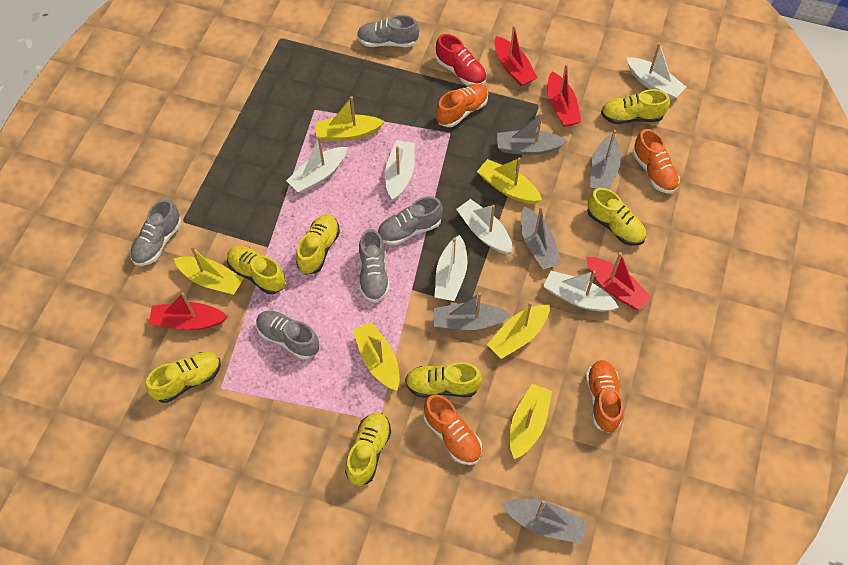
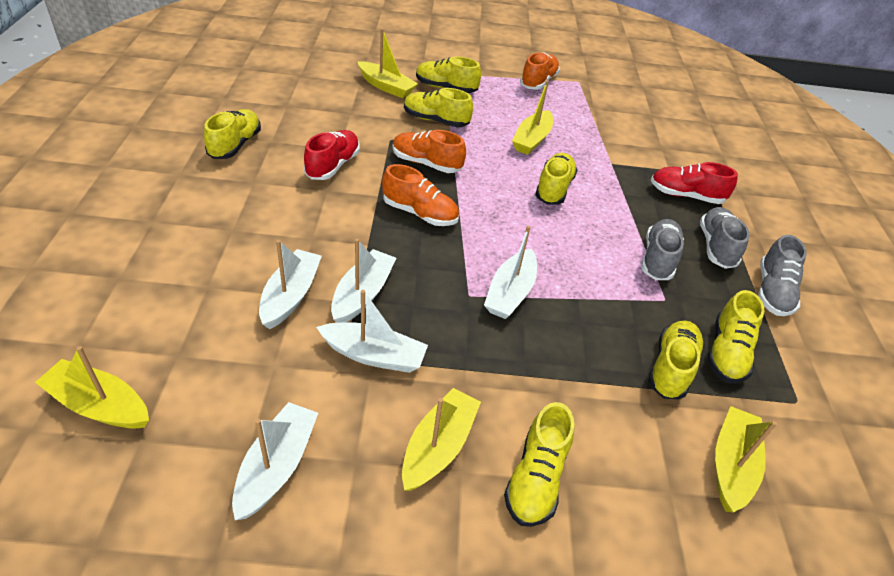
grey boat: 5 -> 0
grey shoe: 5 -> 3
orange shoe: 4 -> 3
red boat: 4 -> 0
red shoe: 1 -> 2
white boat: 6 -> 5
yellow boat: 6 -> 5

